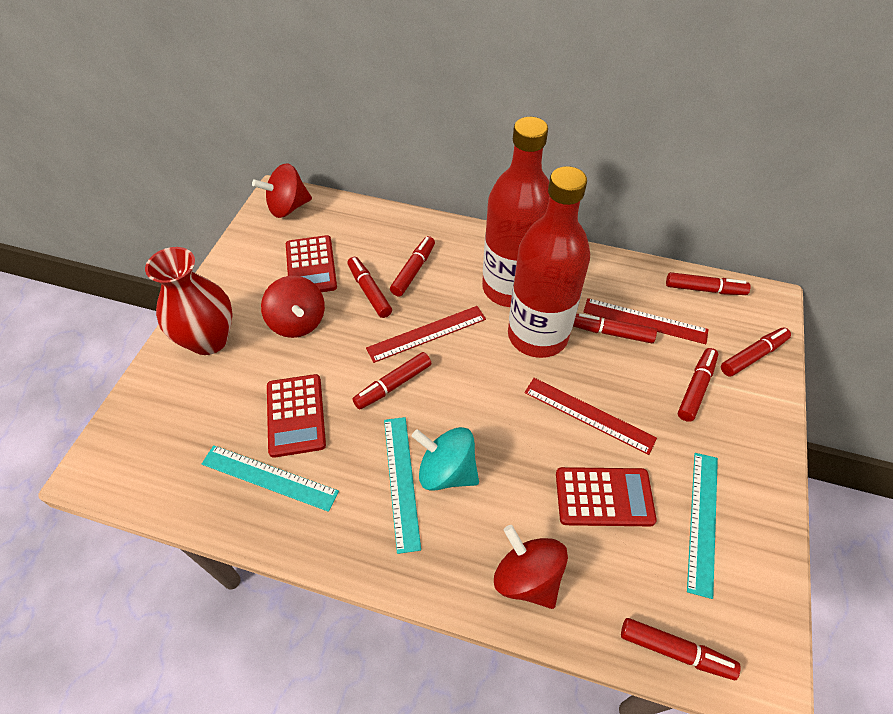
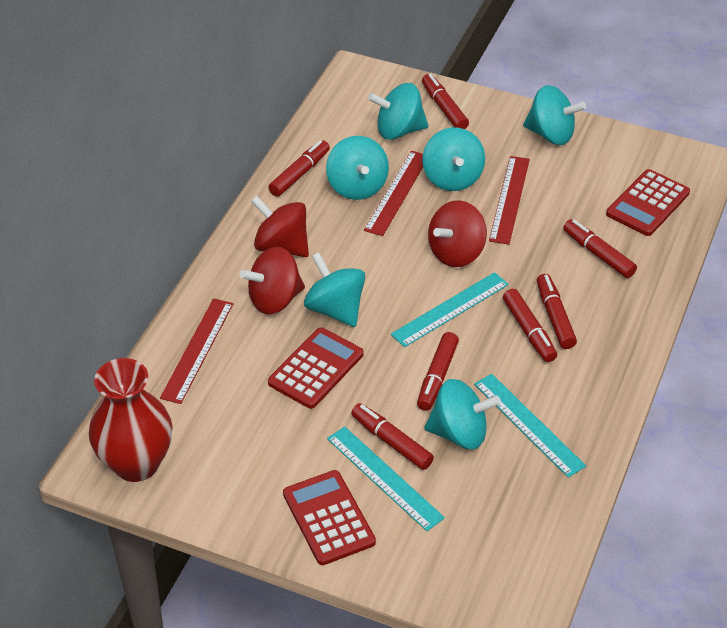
red bottle: 2 -> 0
red marker: 8 -> 7
turquoise spinning top: 1 -> 6

